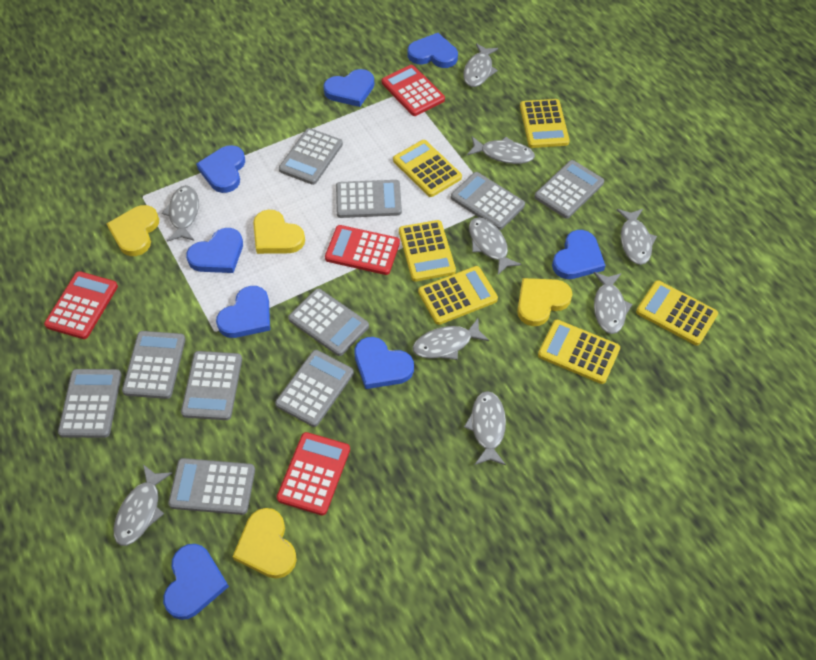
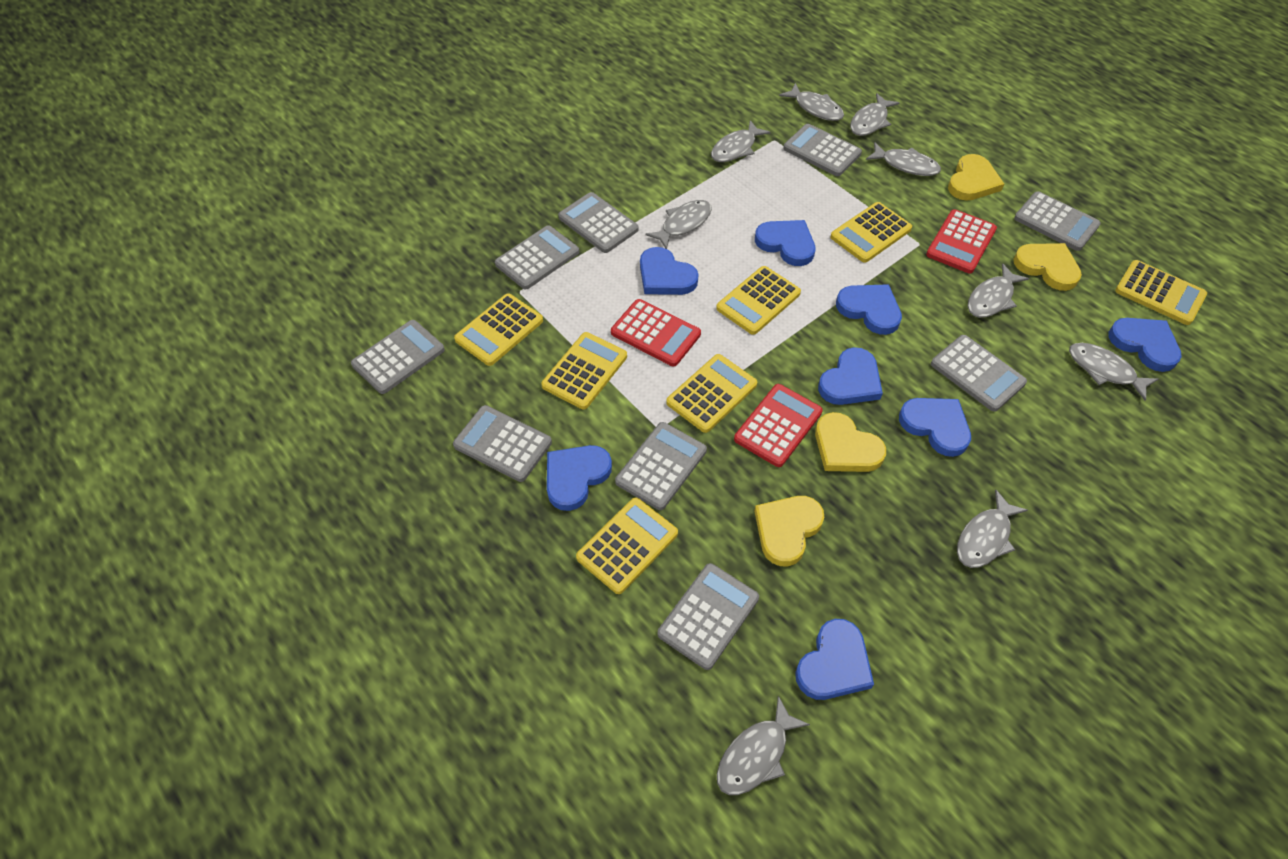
grey calculator: 10 -> 9
red calculator: 4 -> 3
yellow calculator: 6 -> 7

